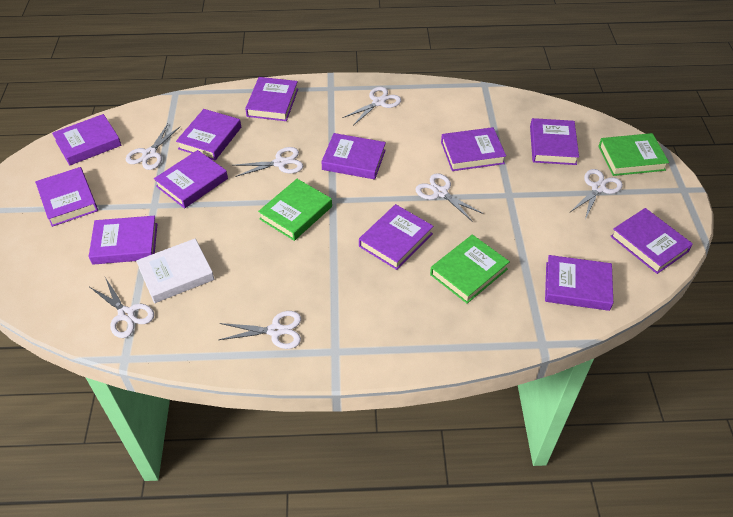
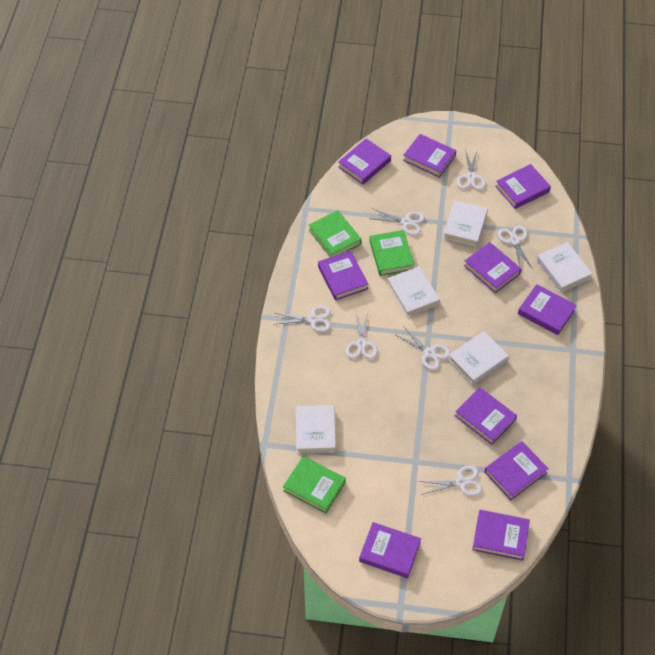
purple book: 12 -> 10
white book: 1 -> 5

